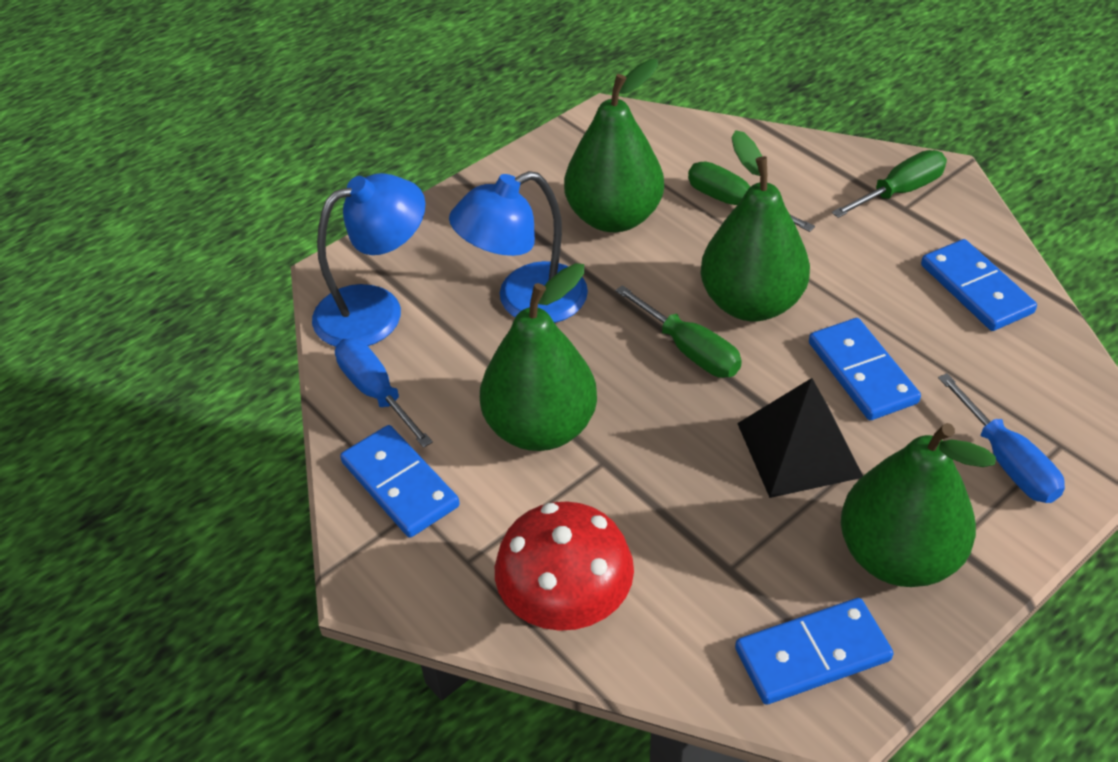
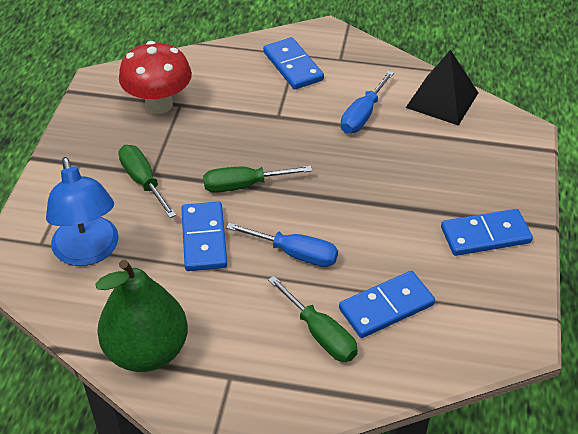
blue lamp: 2 -> 1
green pear: 4 -> 1

